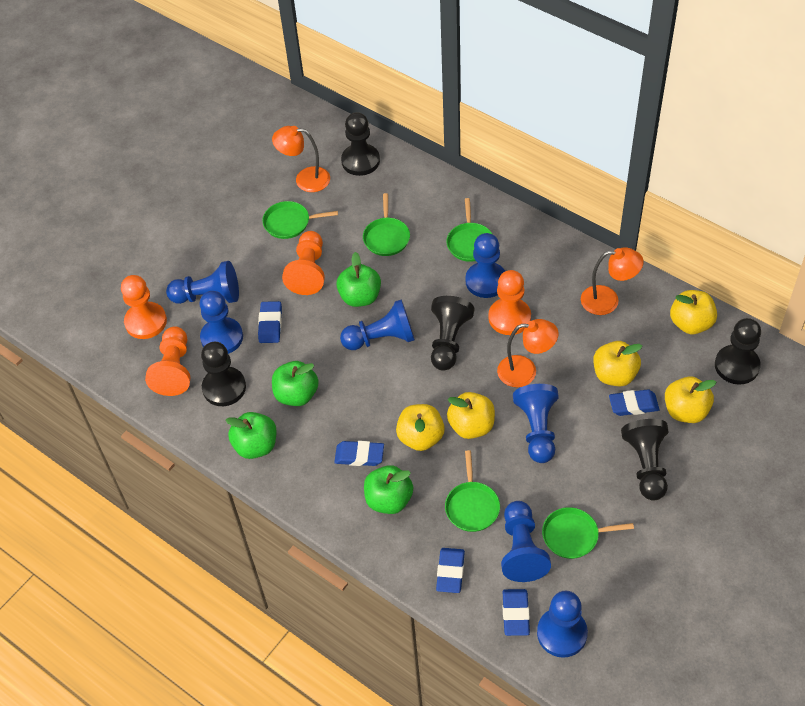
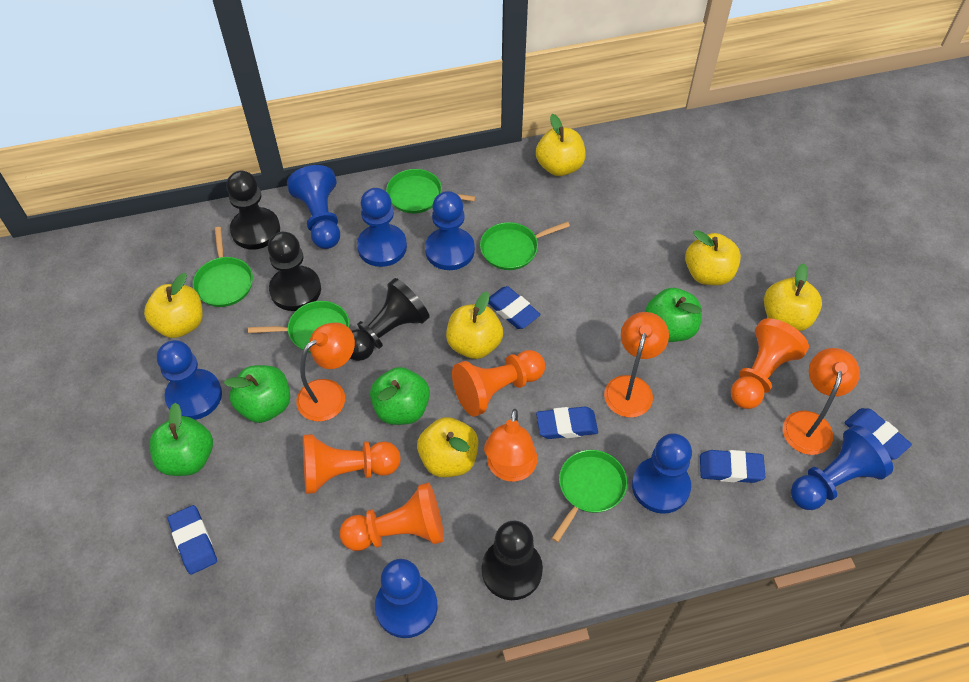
black pawn: 5 -> 4
orange lamp: 3 -> 4
yellow apple: 5 -> 6

